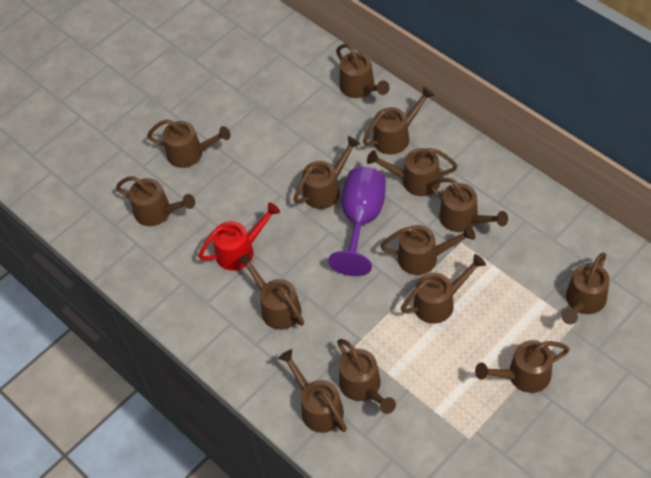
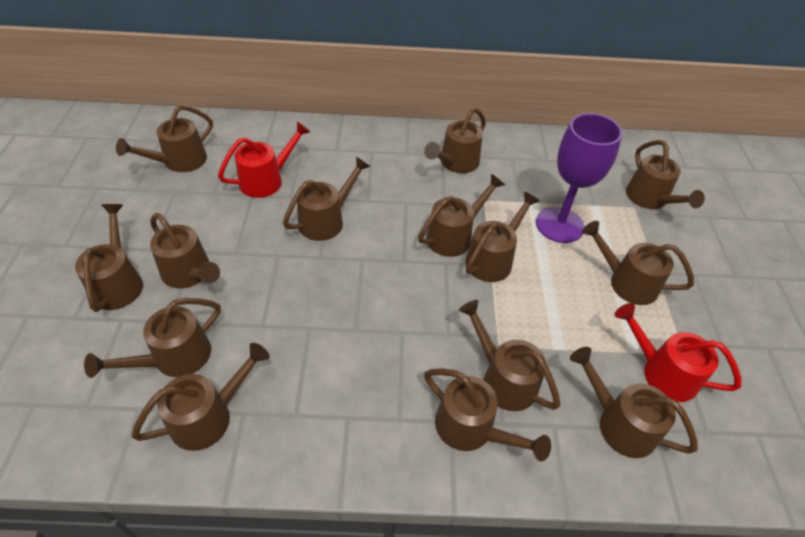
red watering can: 1 -> 2

